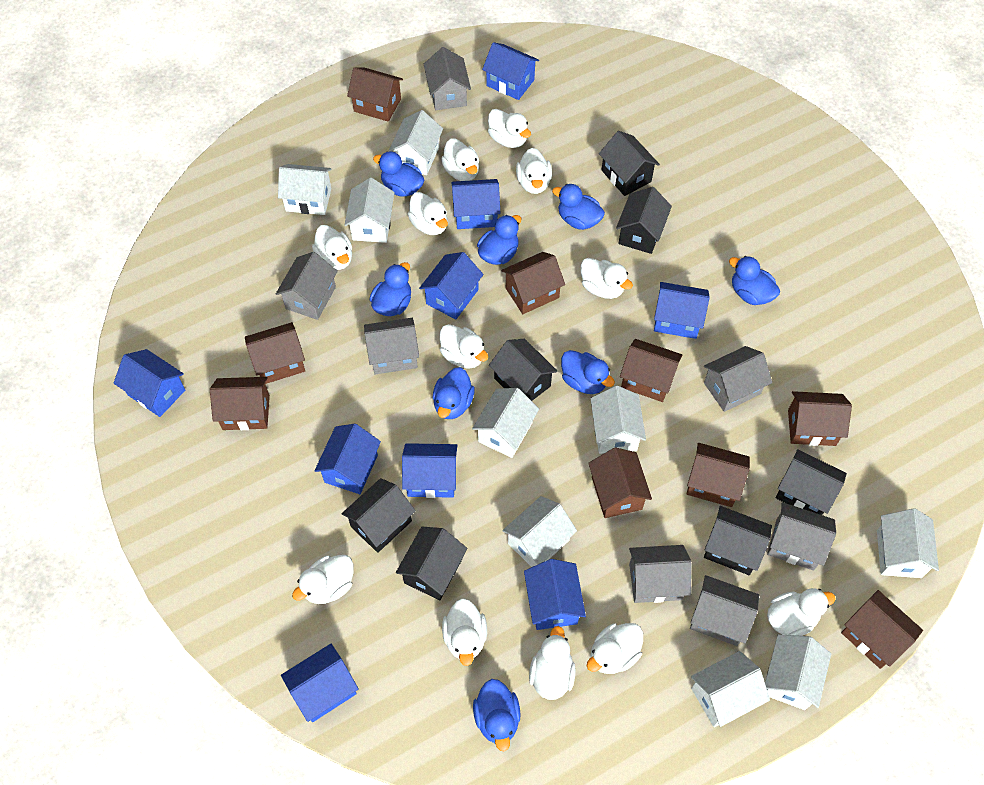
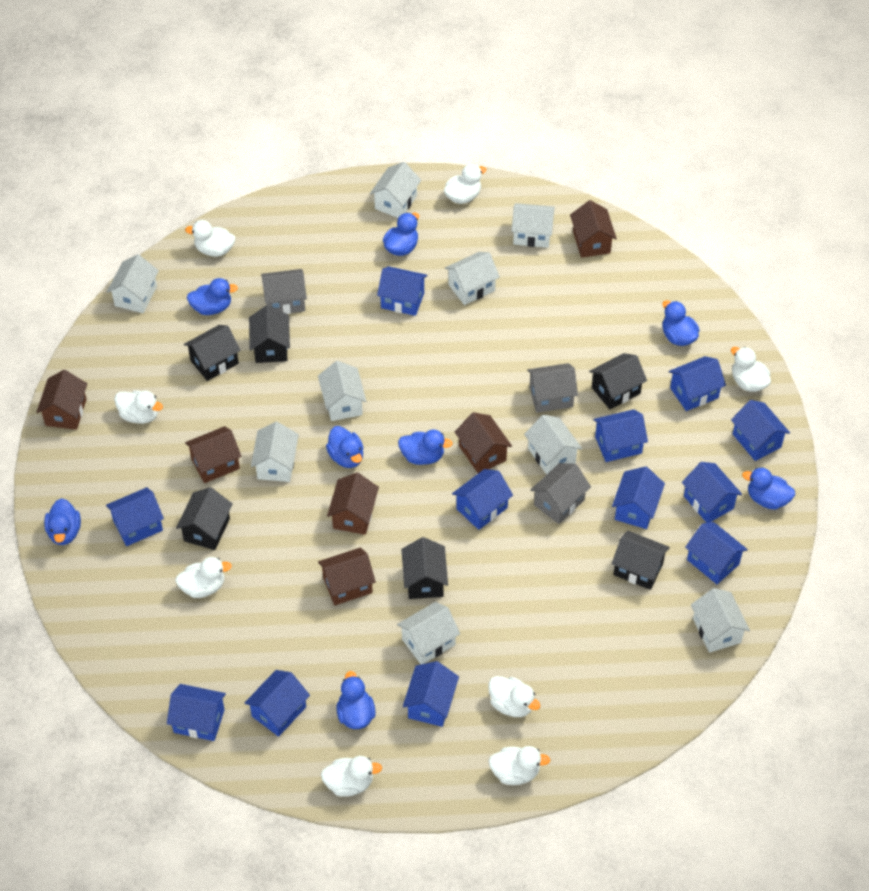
black house: 7 -> 6
blue house: 9 -> 12
brown house: 9 -> 6
grey house: 7 -> 3
white duck: 12 -> 8

